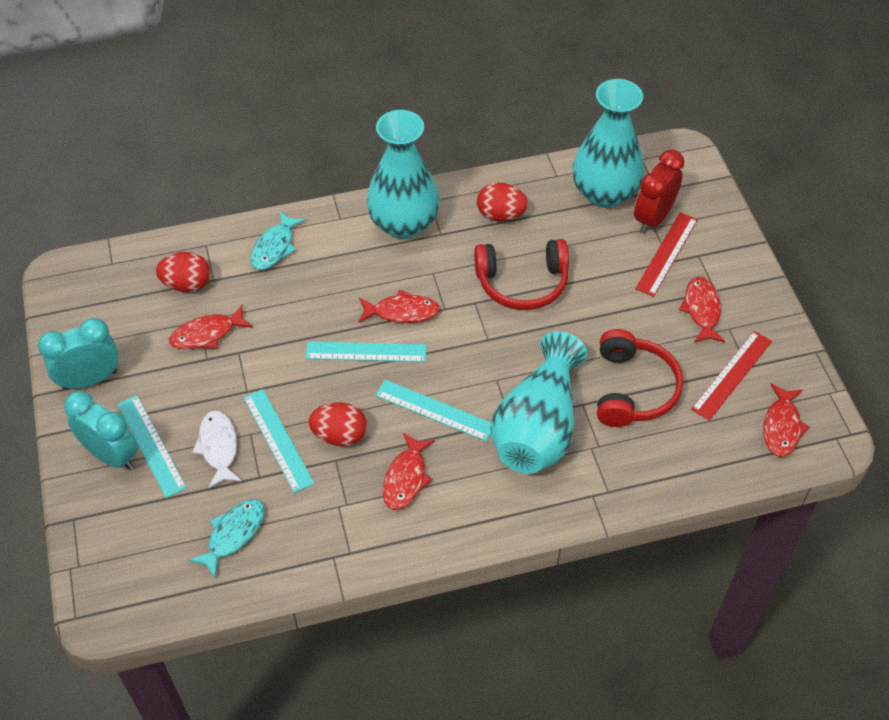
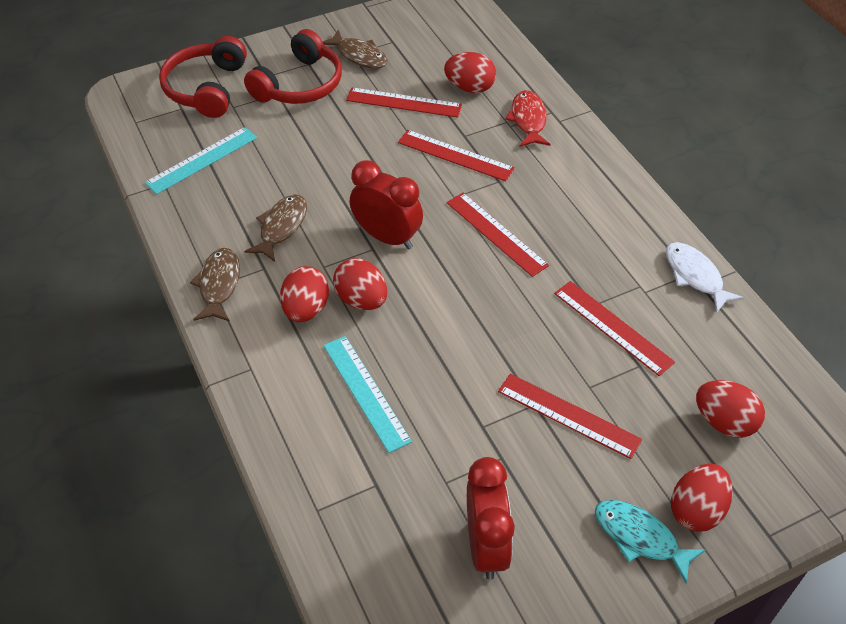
brown fish: 0 -> 3
red clock: 1 -> 2
red egg: 3 -> 5
red fish: 5 -> 1
red ruler: 2 -> 5
turquoise clock: 2 -> 0
turquoise fish: 2 -> 1
turquoise ruler: 4 -> 2
turquoise vase: 3 -> 0

